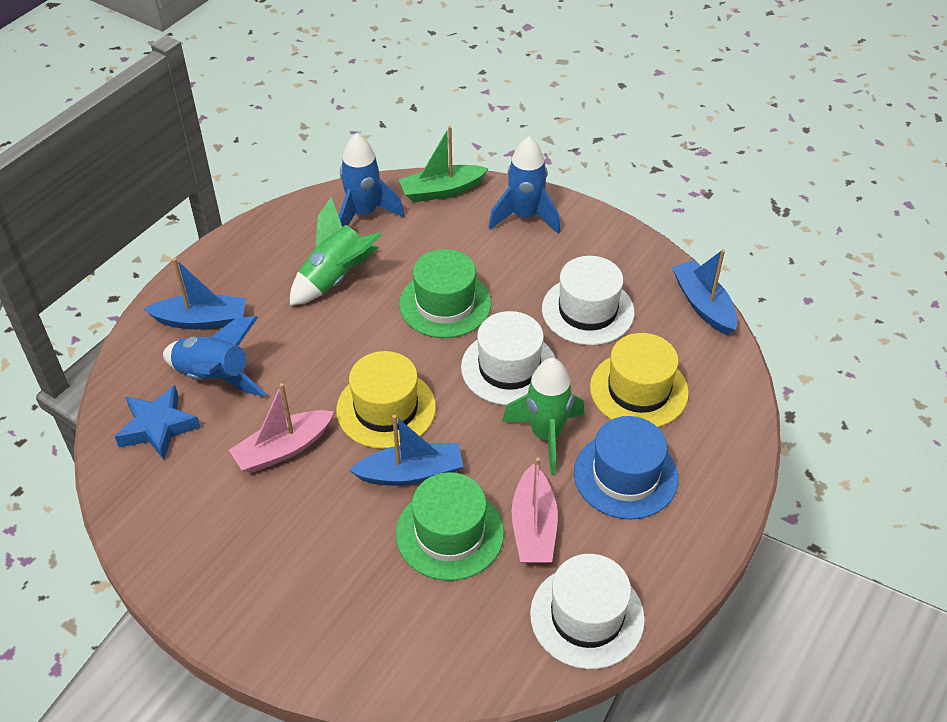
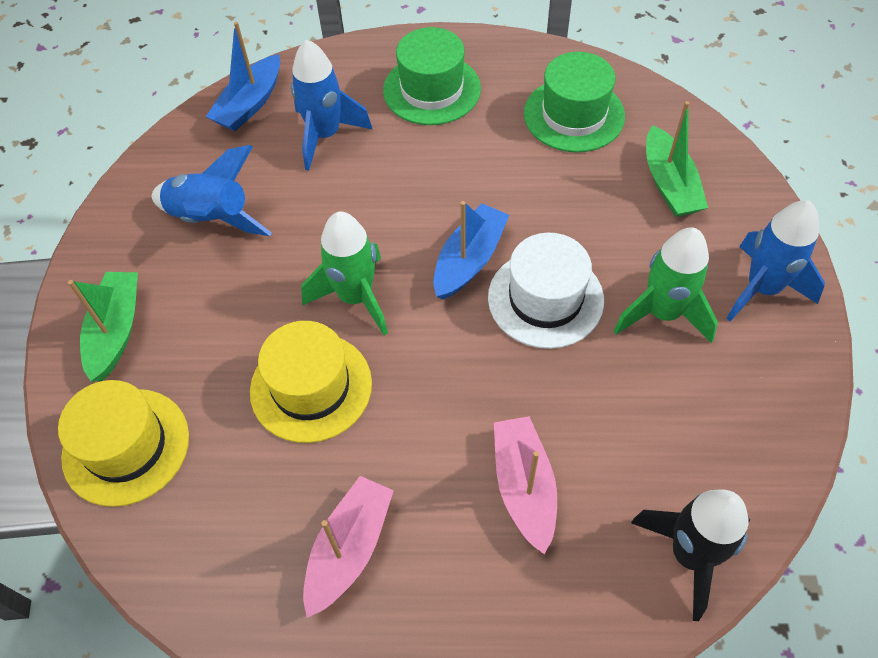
black rocket: 0 -> 1
blue boat: 3 -> 2
blue hat: 1 -> 0
blue star: 1 -> 0
green boat: 1 -> 2
white hat: 3 -> 1

